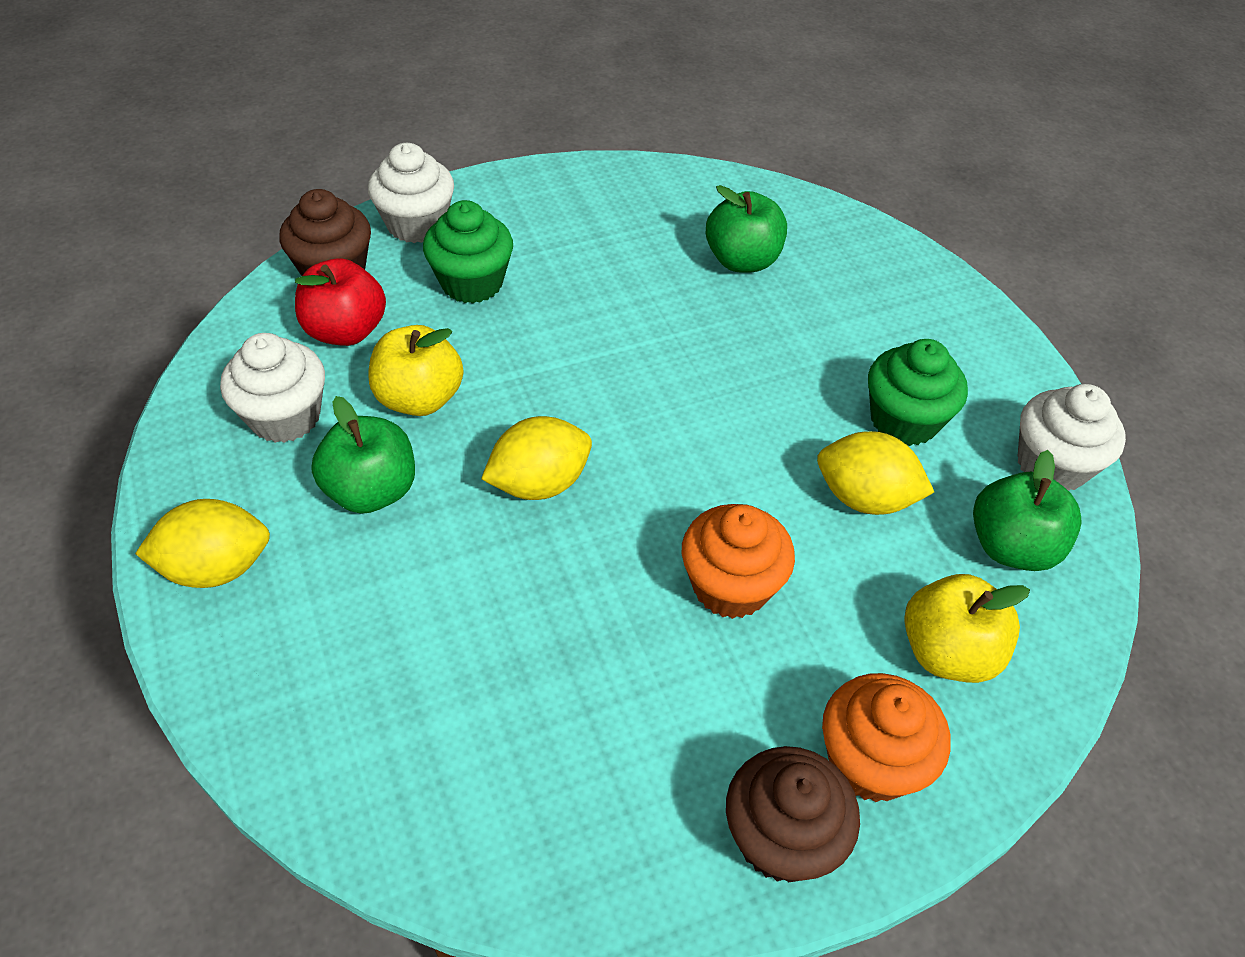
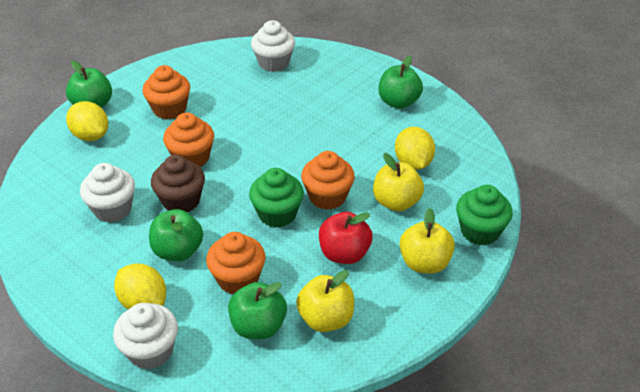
brown cupcake: 2 -> 1
green apple: 3 -> 4
orange cupcake: 2 -> 4
yellow apple: 2 -> 3

